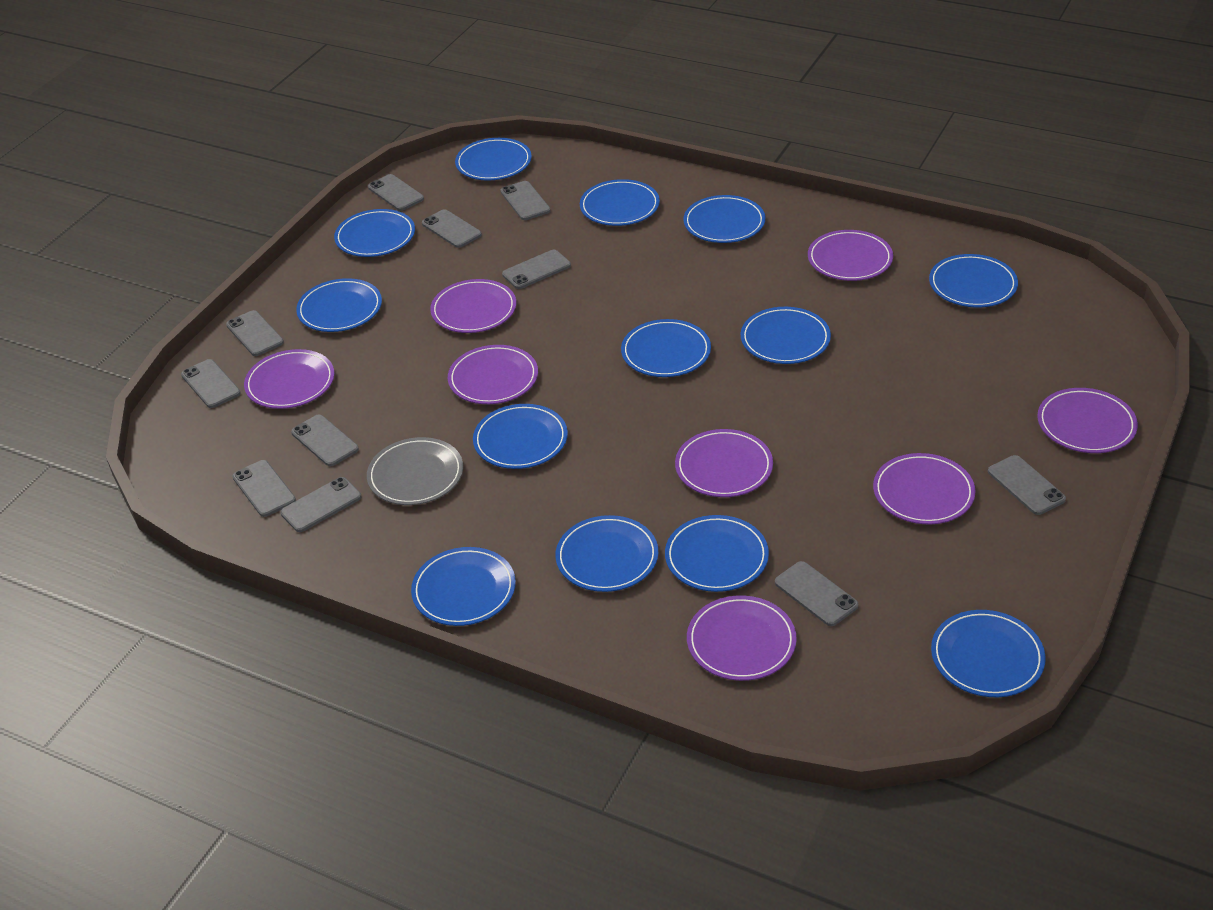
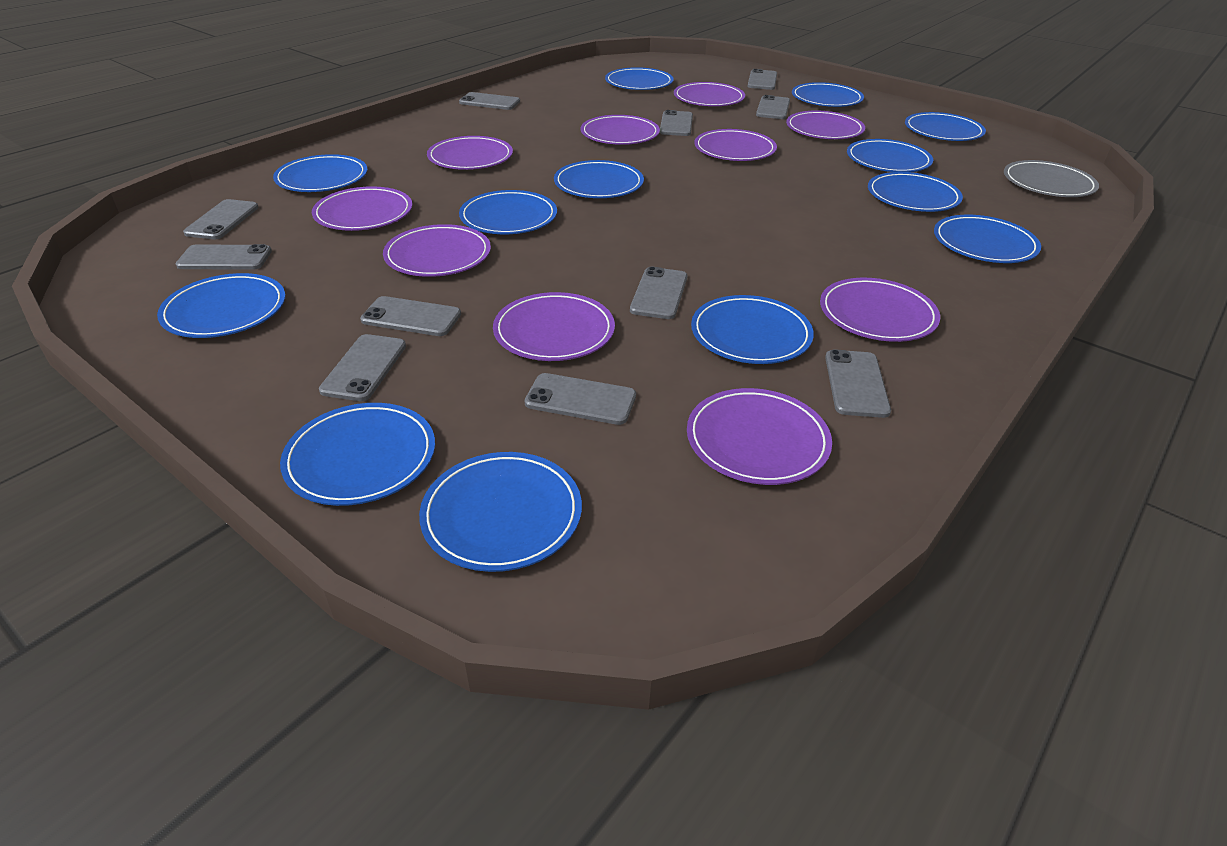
purple plate: 8 -> 10

